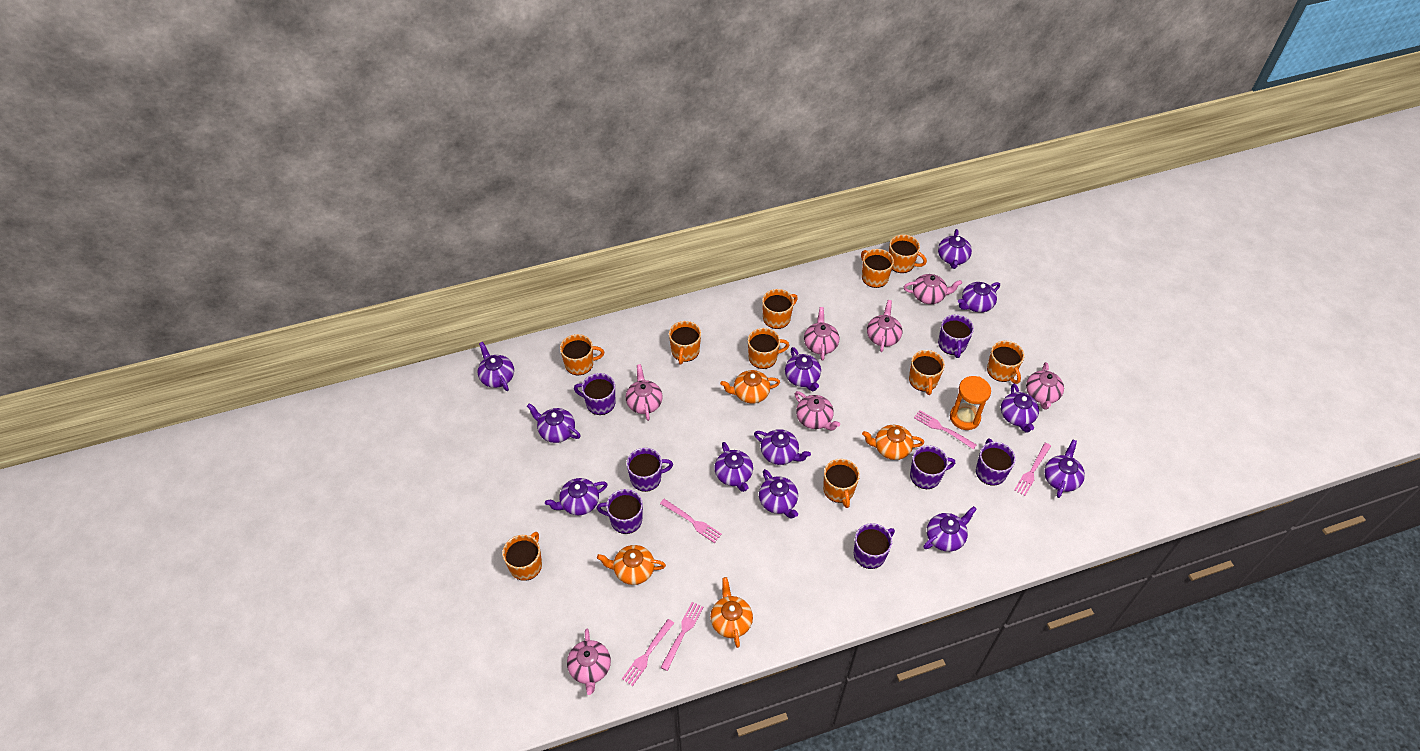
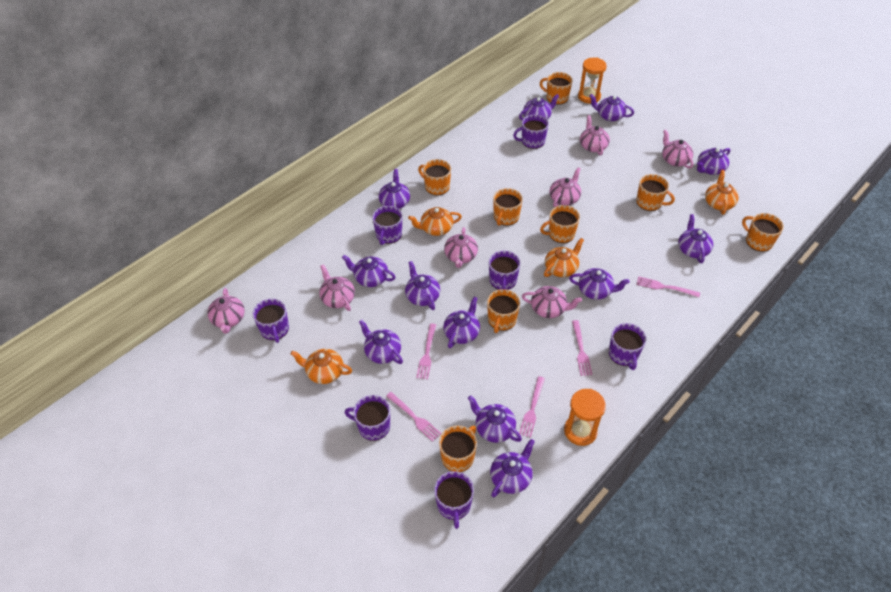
orange hourglass: 1 -> 2
orange mug: 10 -> 8

